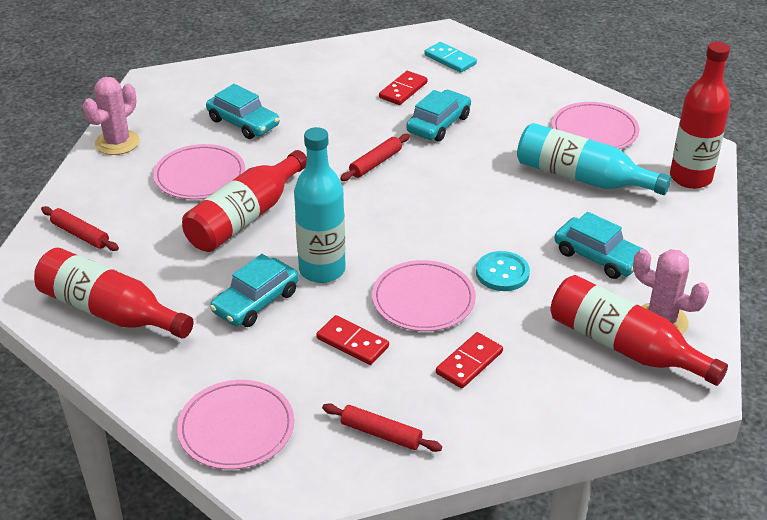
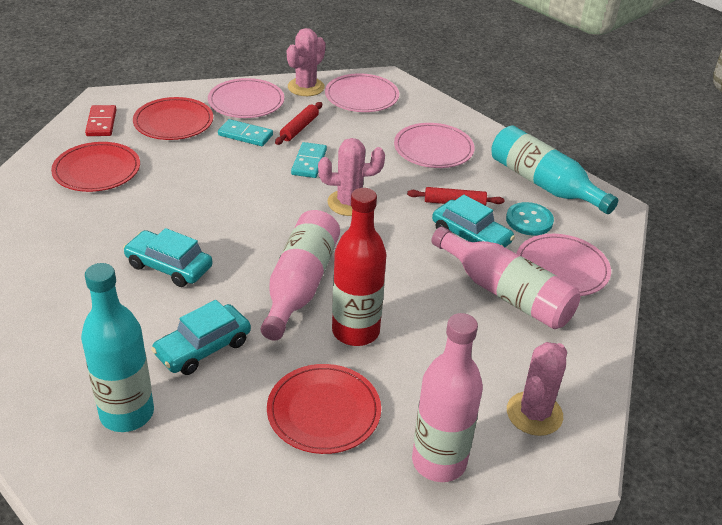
pink bottle: 0 -> 3
pink cactus: 2 -> 3
red bottle: 4 -> 1
red domino: 3 -> 1
red plate: 0 -> 3
red rolling pin: 3 -> 2
turquoise car: 4 -> 3
turquoise domino: 1 -> 2

